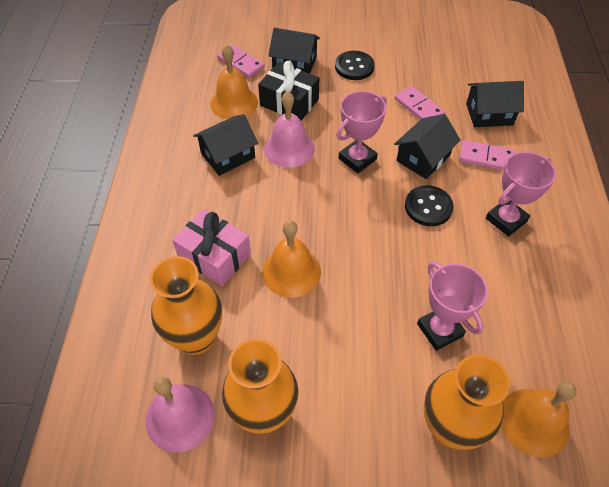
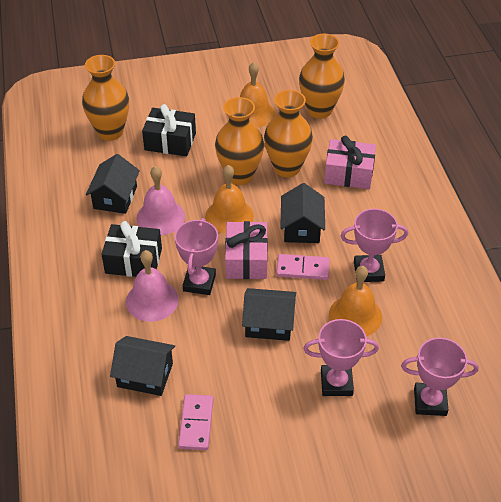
black button: 2 -> 0
black gift: 1 -> 2
orange vase: 3 -> 4
pink domino: 3 -> 2
pink gift: 1 -> 2
pink trophy: 3 -> 4

